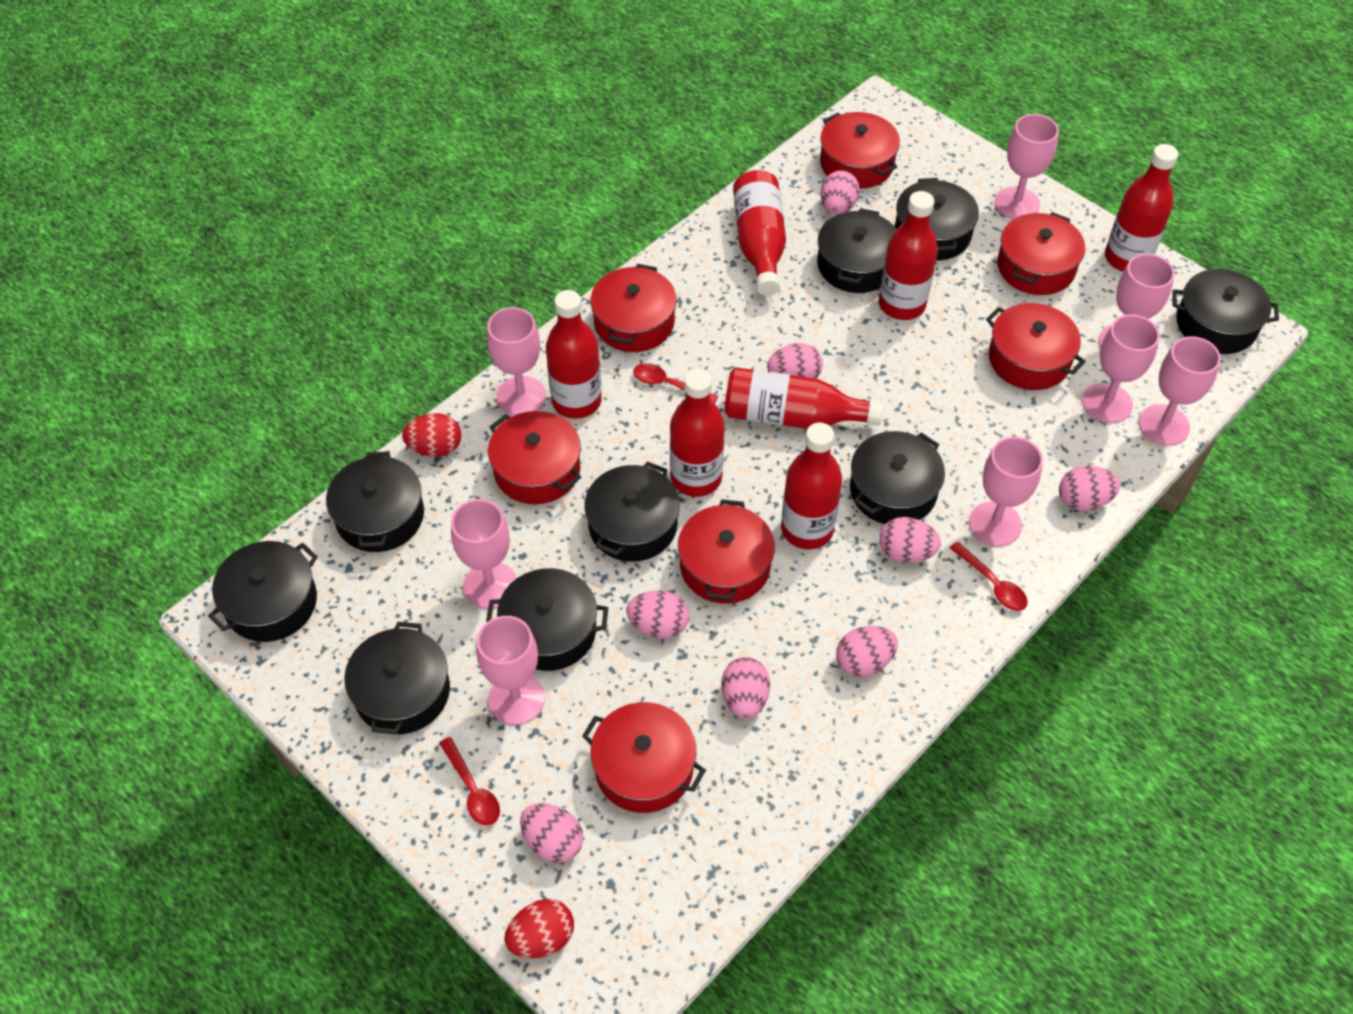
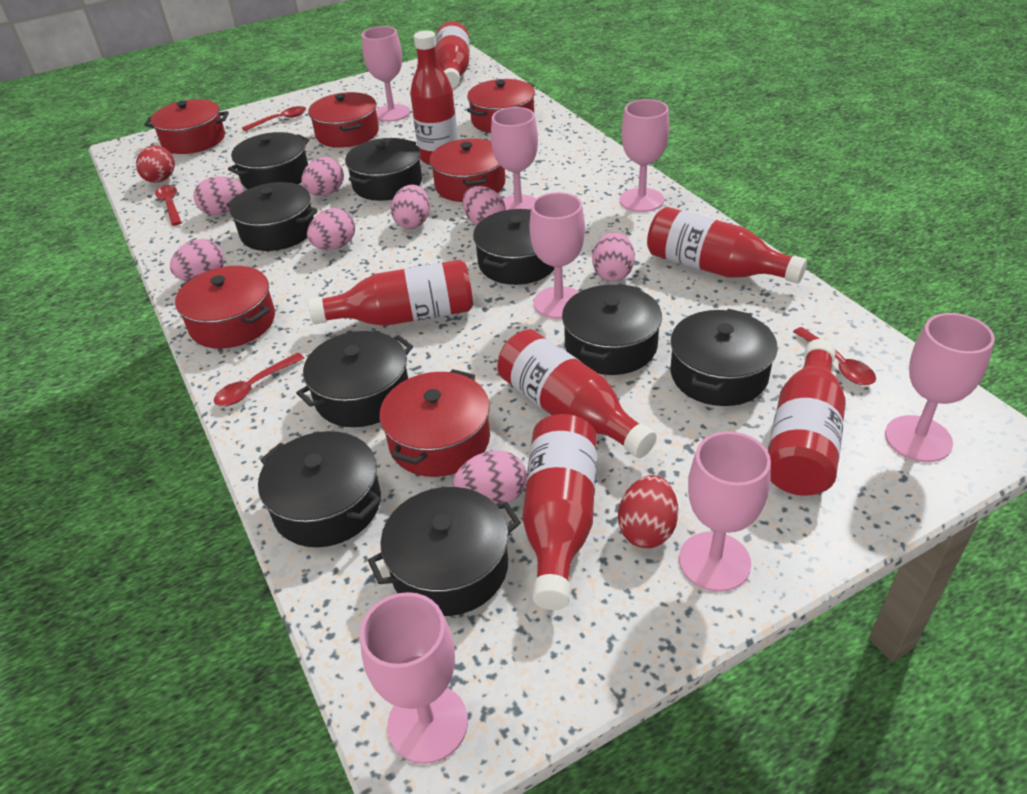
pink goblet: 8 -> 7
red pot: 7 -> 6
red spoon: 3 -> 4

